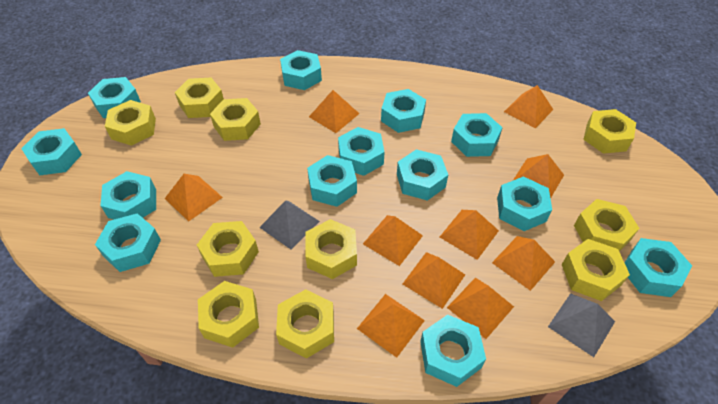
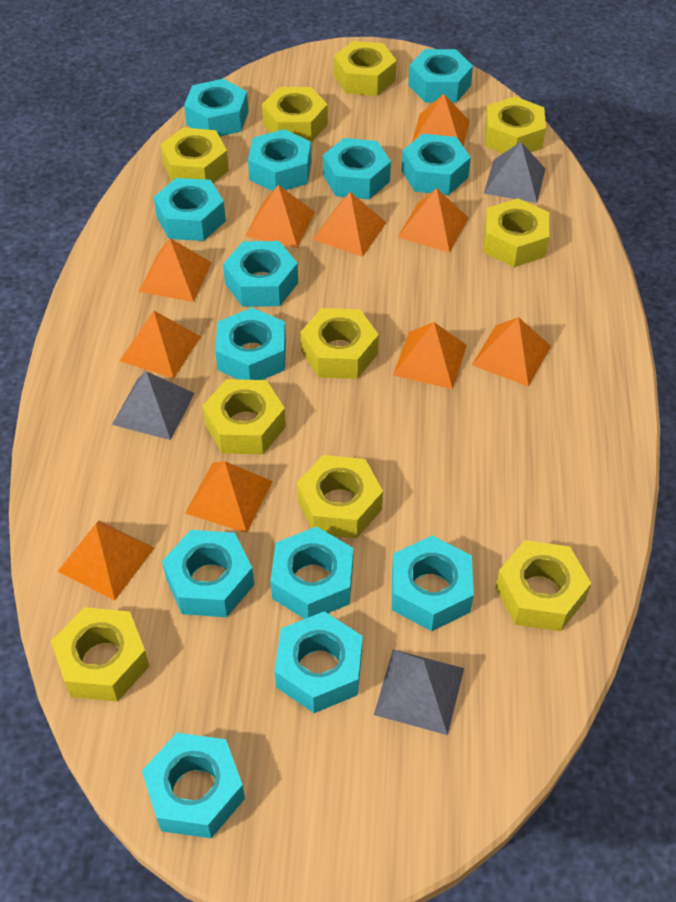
grey pyramid: 2 -> 3

